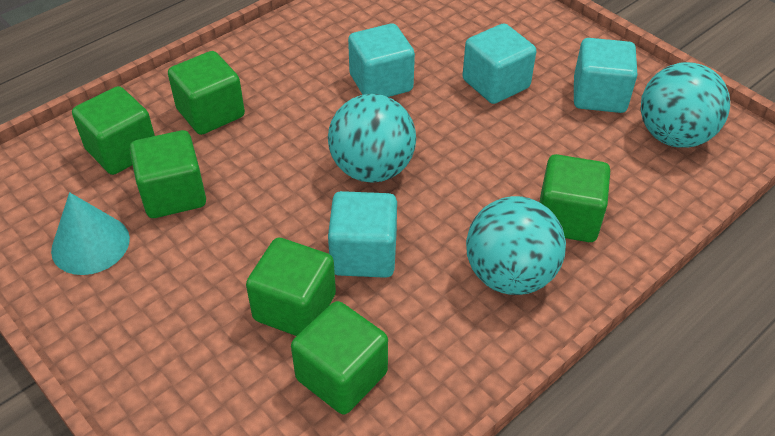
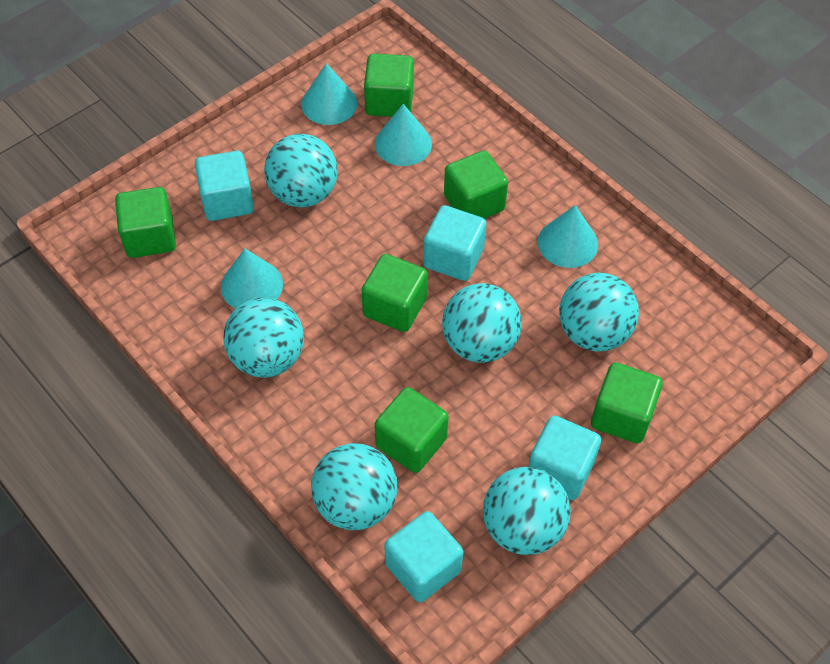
turquoise ball: 3 -> 6
turquoise cone: 1 -> 4

